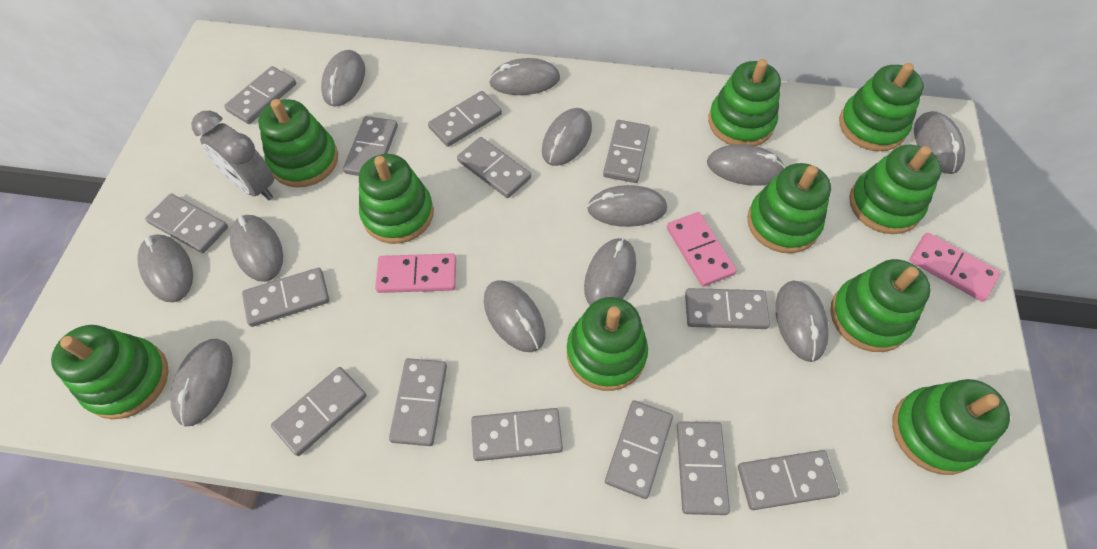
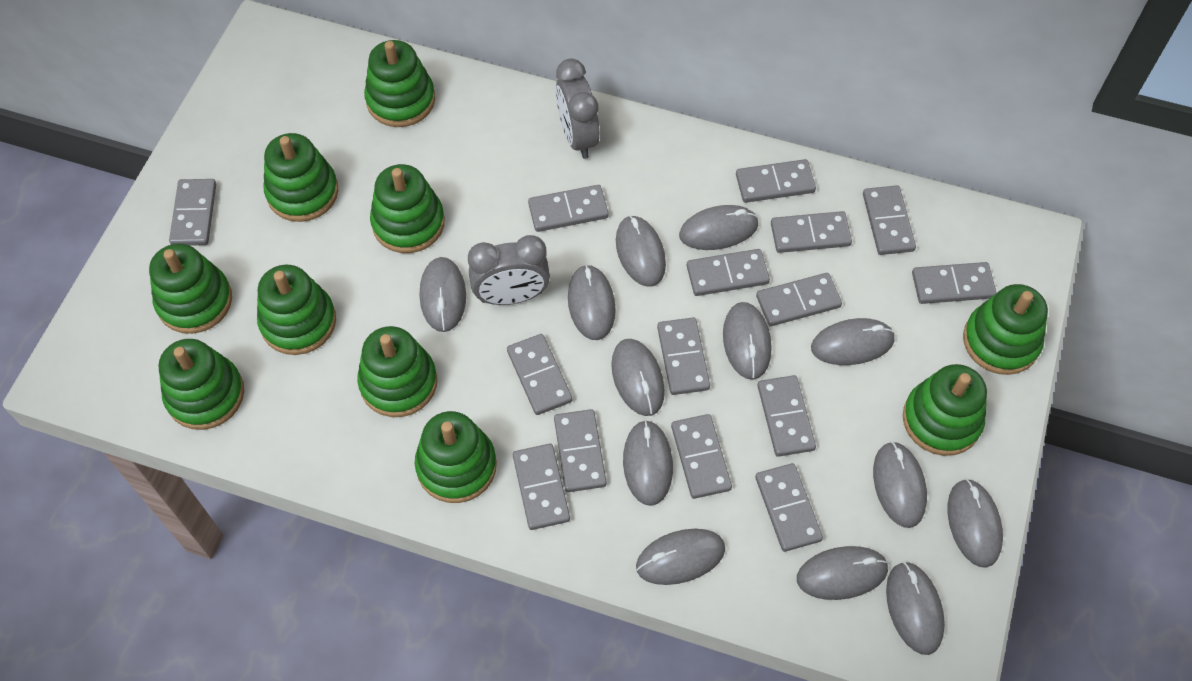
grey clock: 1 -> 2
grey domino: 14 -> 15
grey mouse: 12 -> 13
pink domino: 3 -> 0

